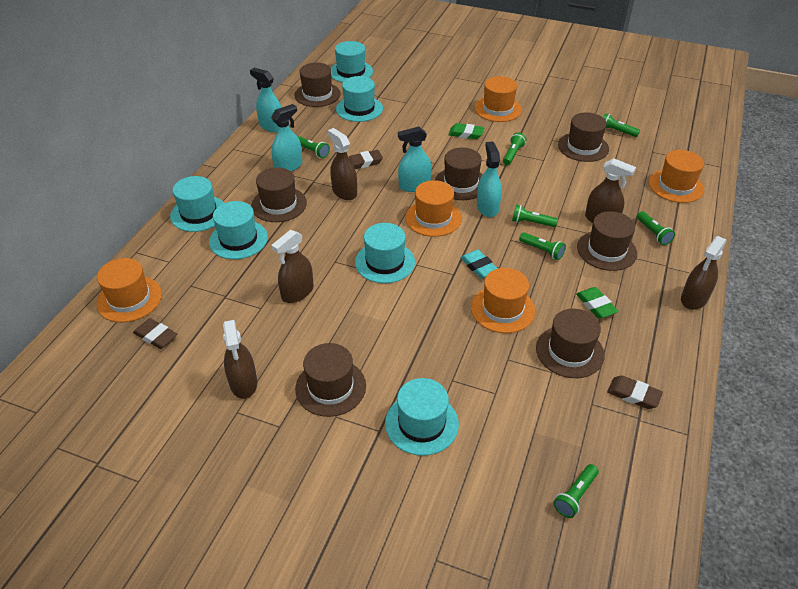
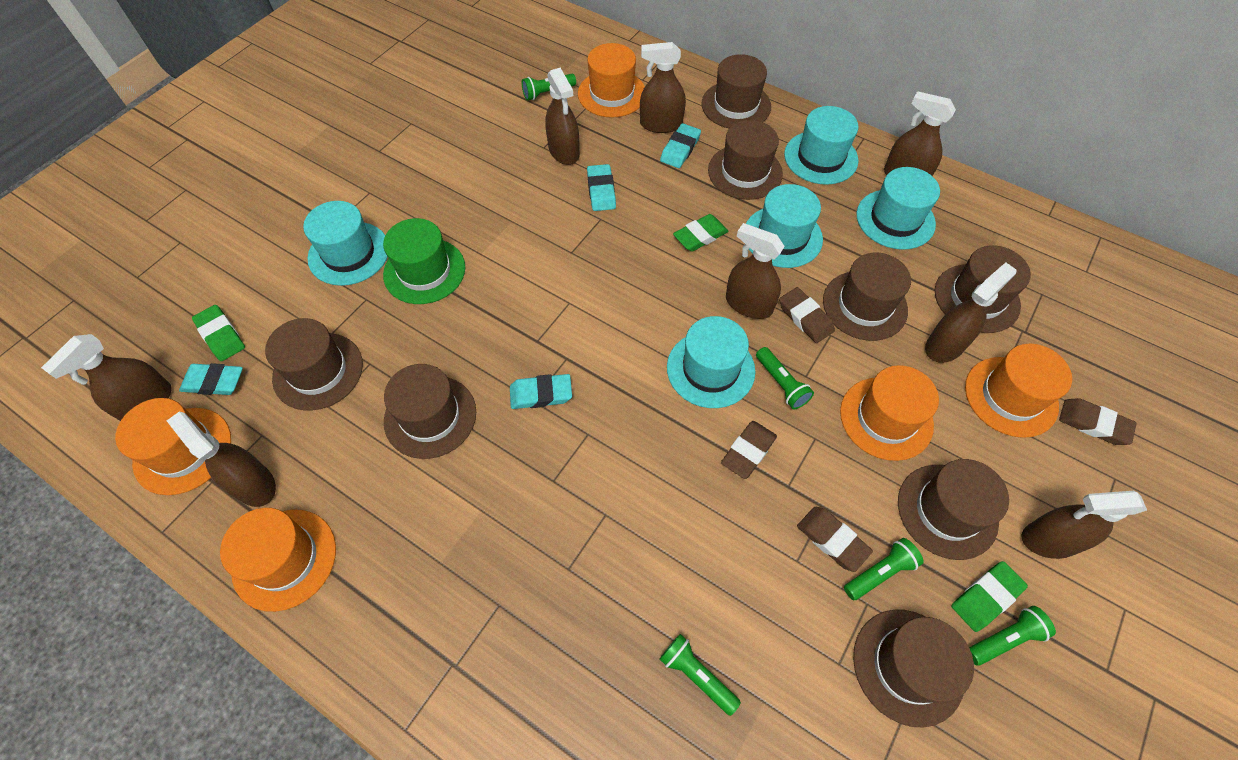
brown eraser: 3 -> 4
brown hat: 7 -> 8
brown spray bottle: 5 -> 8
green eraser: 2 -> 3
green flashlight: 7 -> 5
green hat: 0 -> 1
turquoise eraser: 1 -> 4
turquoise hat: 6 -> 5
turquoise spray bottle: 4 -> 0

